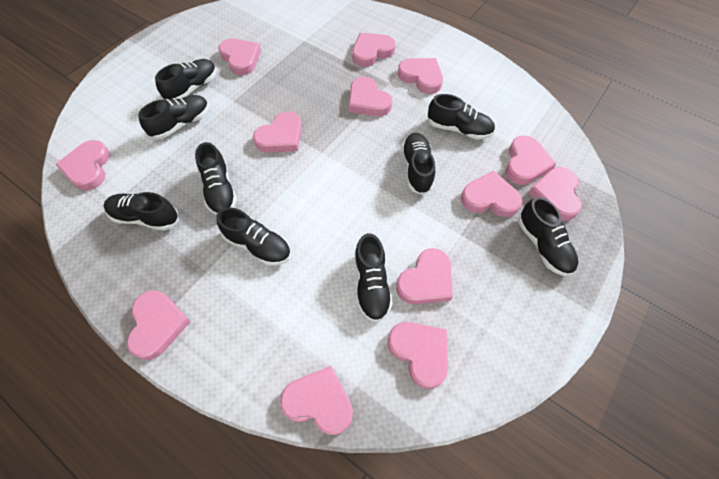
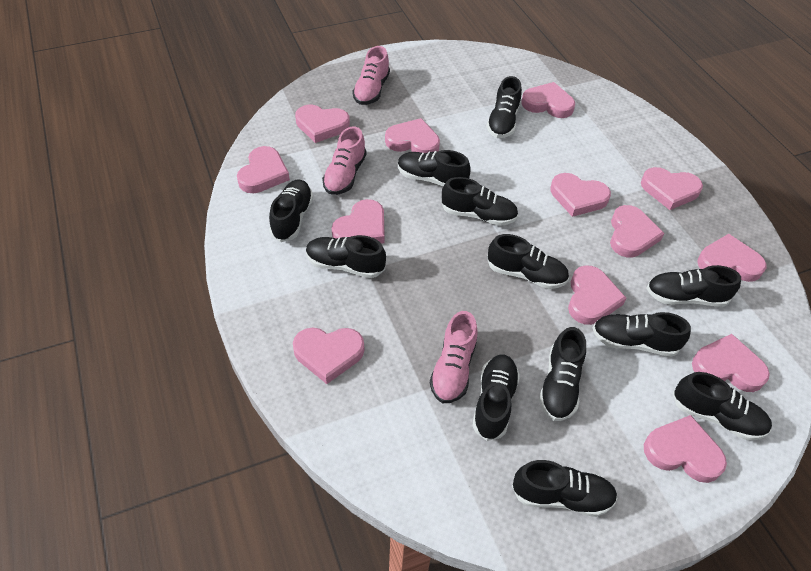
black shoe: 9 -> 12
pink shoe: 0 -> 3

